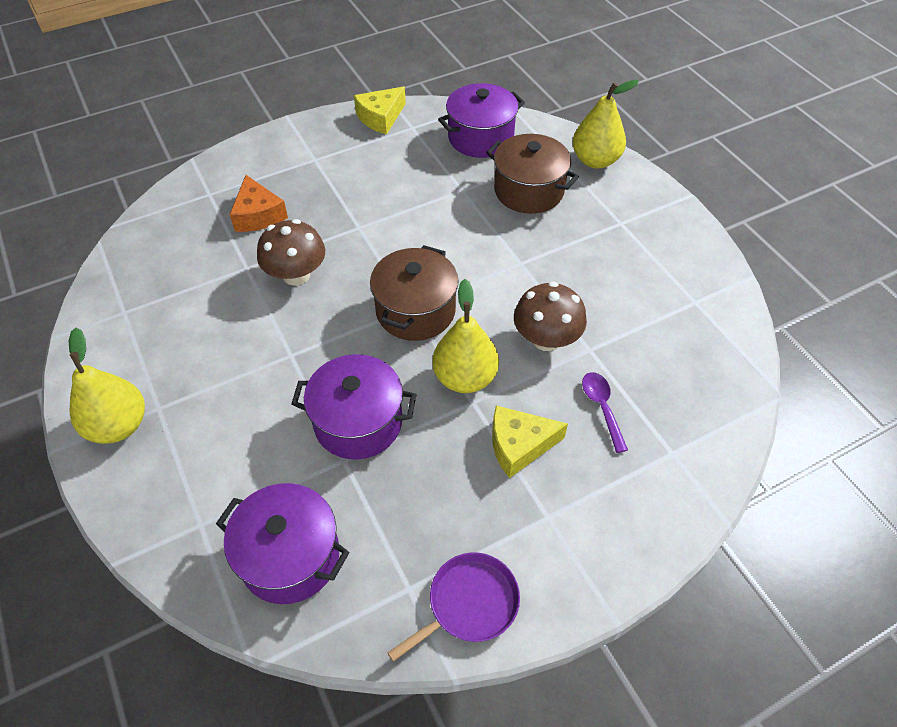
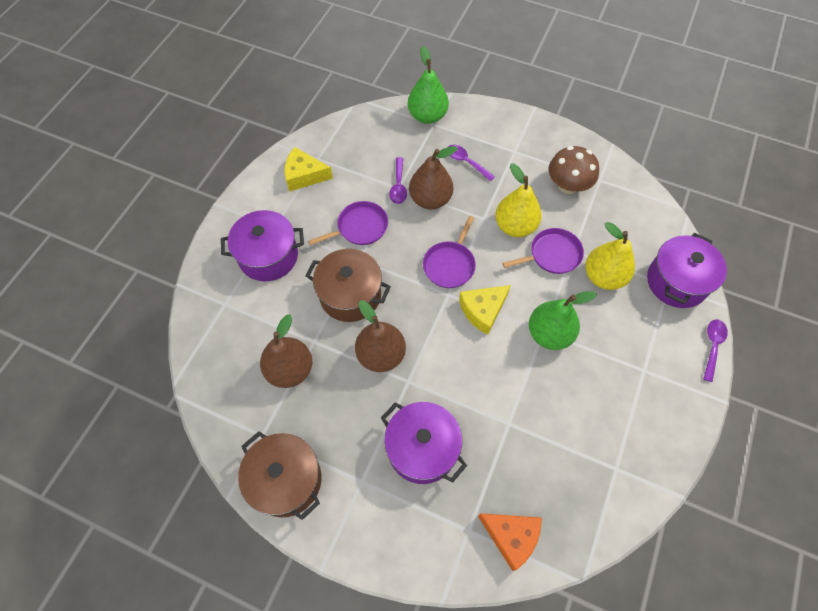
brown mushroom: 2 -> 1
brown pear: 0 -> 3
green pear: 0 -> 2
purple pan: 1 -> 3
purple spoon: 1 -> 3
yellow pear: 3 -> 2

